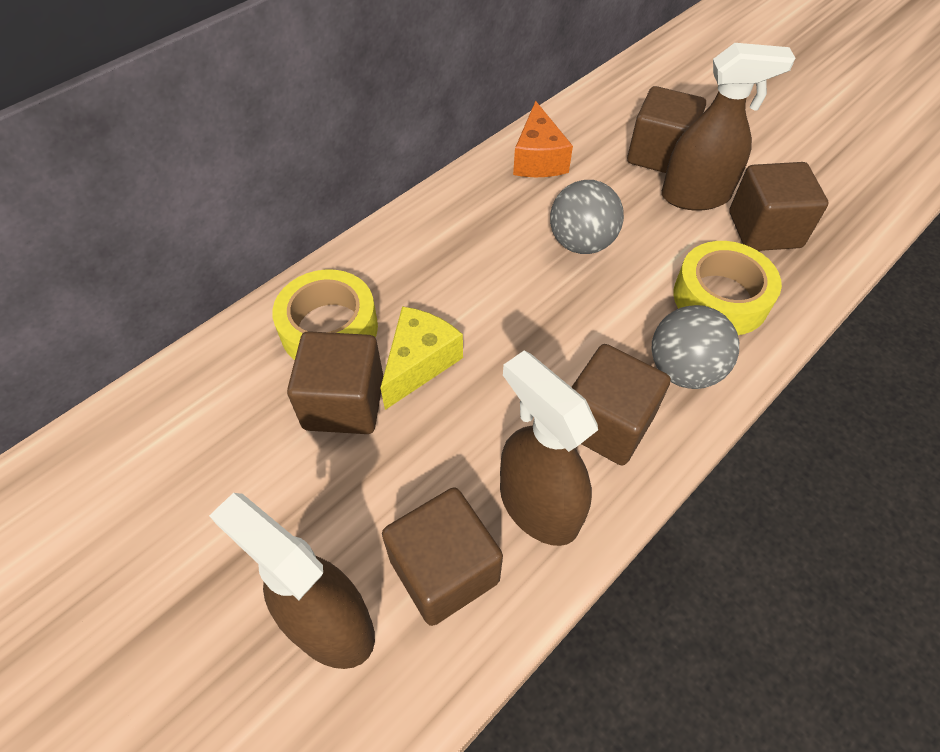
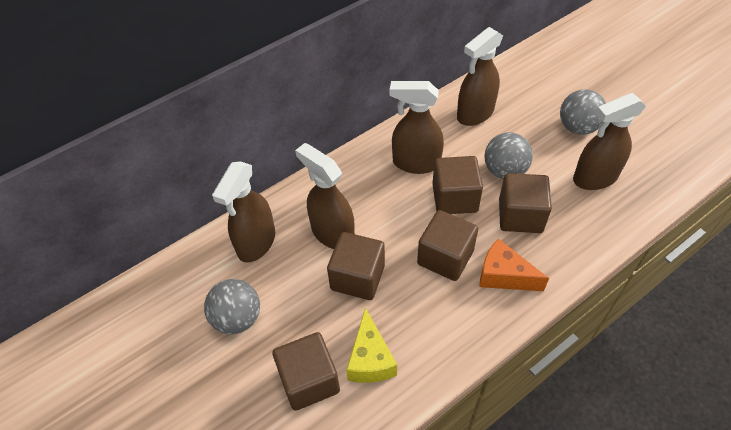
brown spray bottle: 3 -> 5
grey ball: 2 -> 3
yellow tape: 2 -> 0

